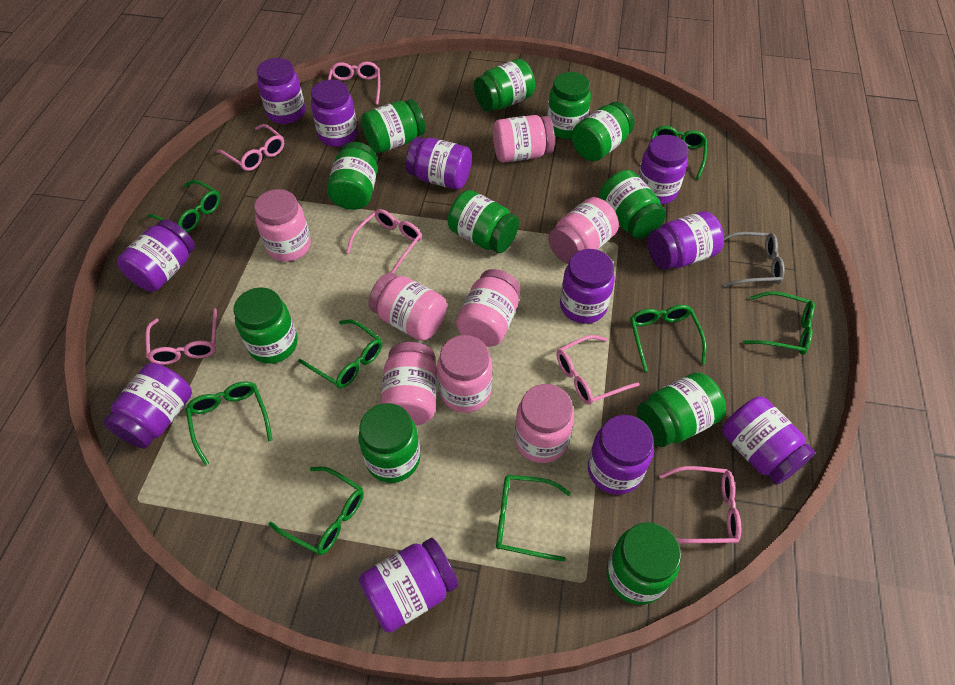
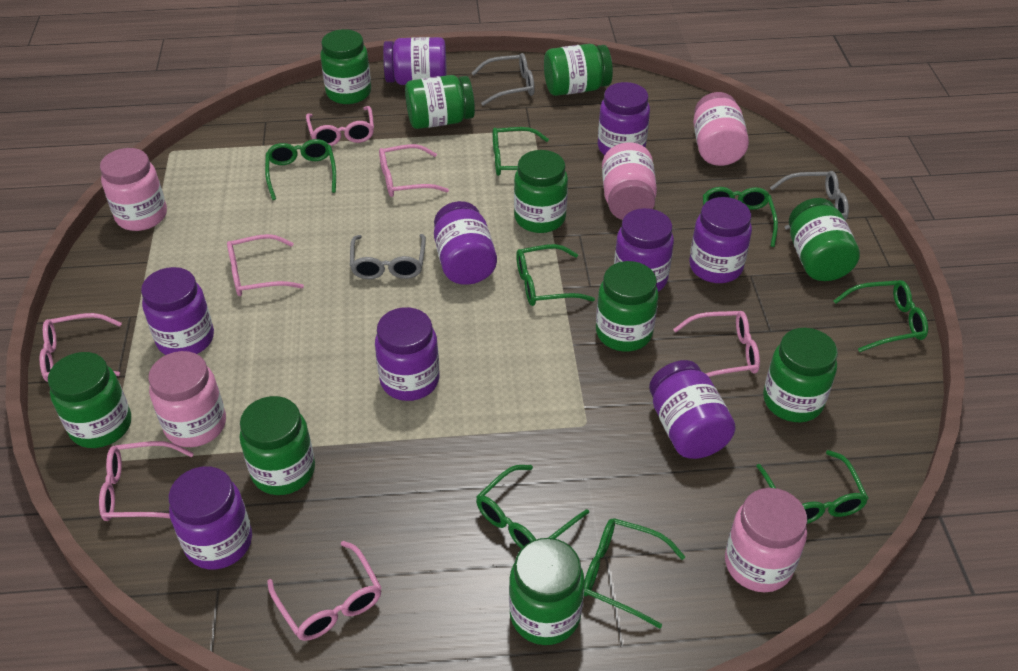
green jar: 11 -> 10
grey glasses: 1 -> 3
pink glasses: 6 -> 7
pink jar: 8 -> 5
purple jar: 11 -> 9

